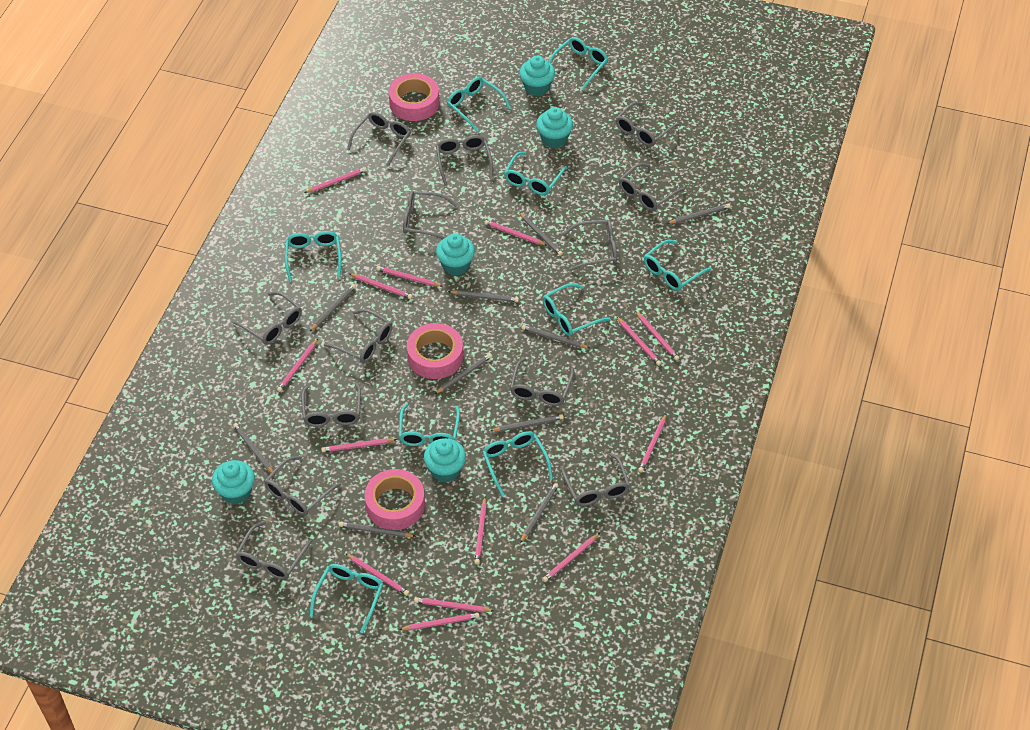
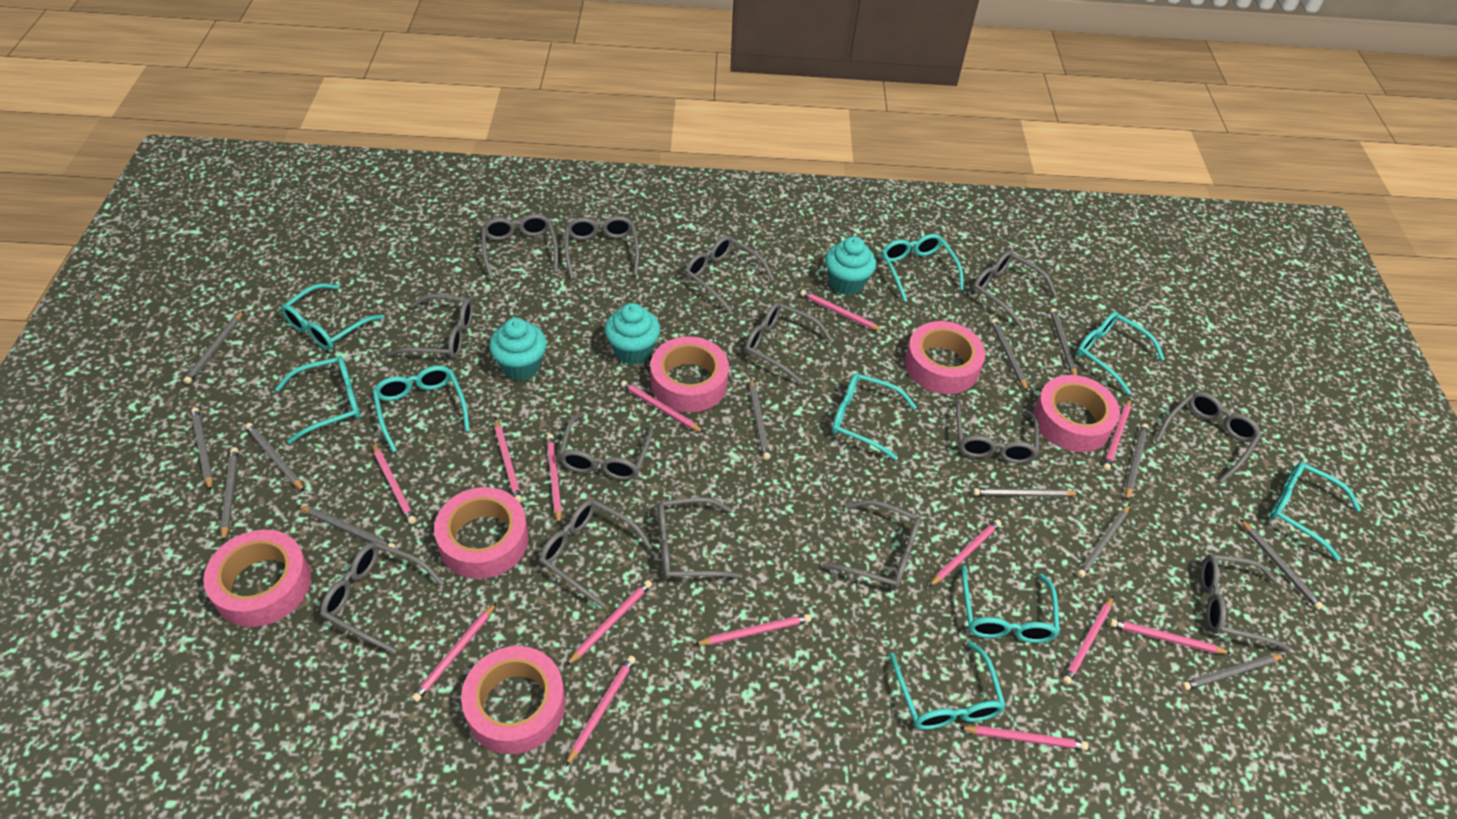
grey glasses: 13 -> 14
grey pencil: 10 -> 13
pink tape: 3 -> 6
turquoise cupcake: 5 -> 3

